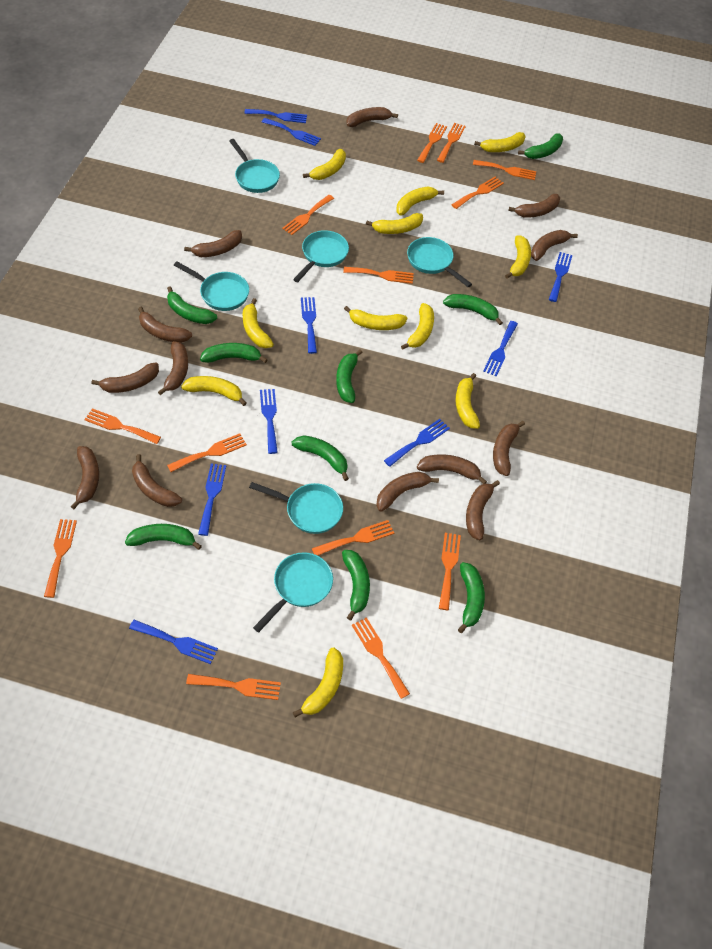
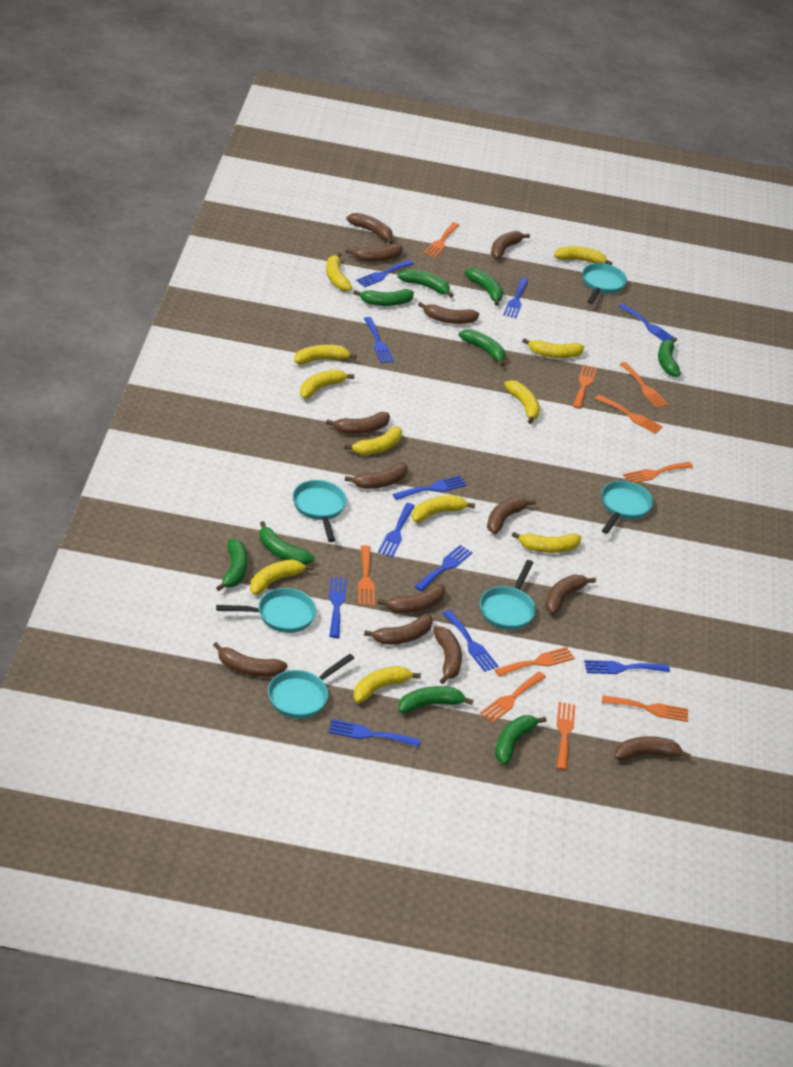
blue fork: 9 -> 11
orange fork: 13 -> 10

